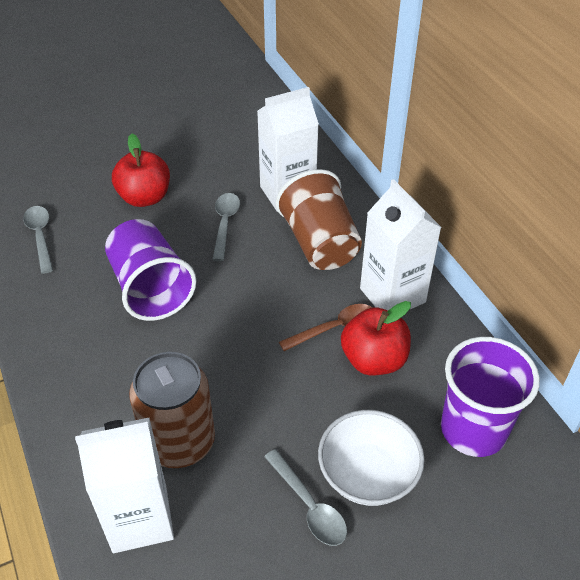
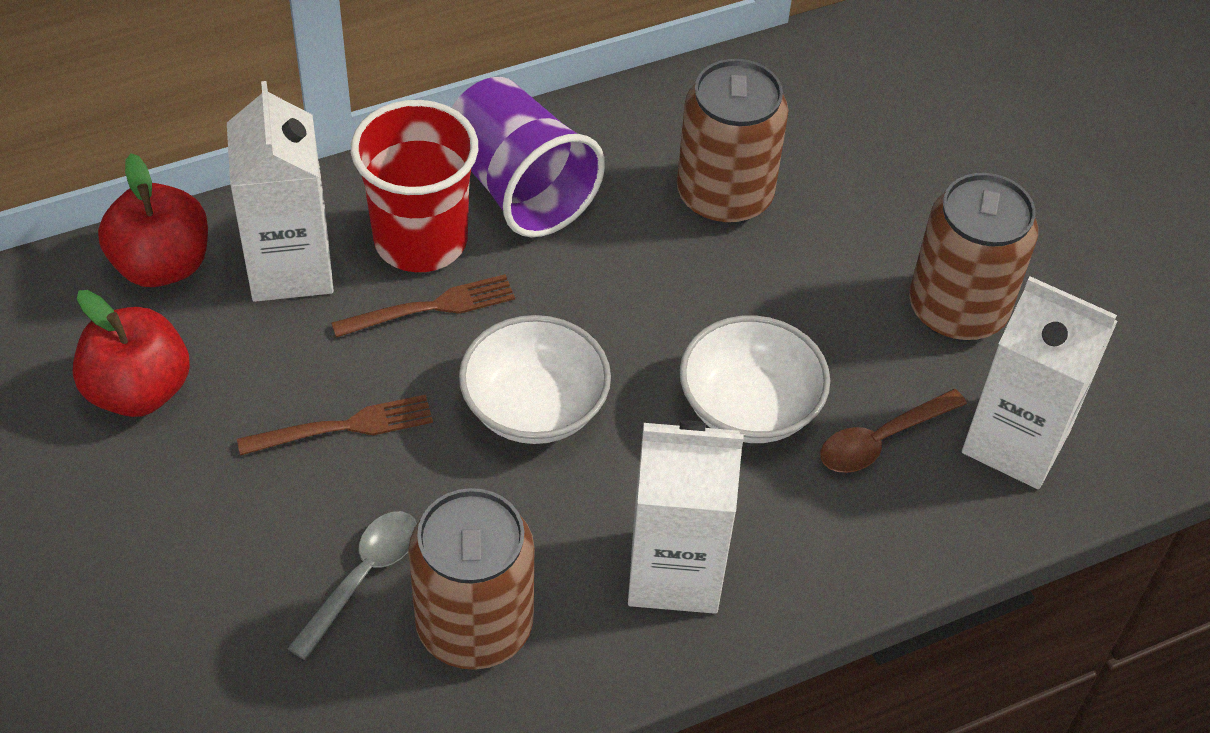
brown can: 1 -> 3
brown cup: 1 -> 0
brown fork: 0 -> 2
grey spoon: 3 -> 1
purple cup: 2 -> 1
red cup: 0 -> 1
white bowl: 1 -> 2

